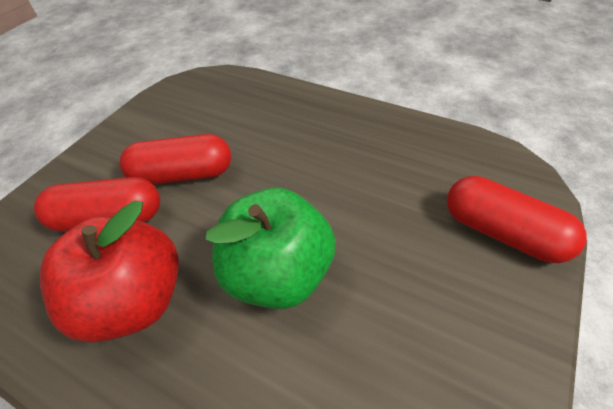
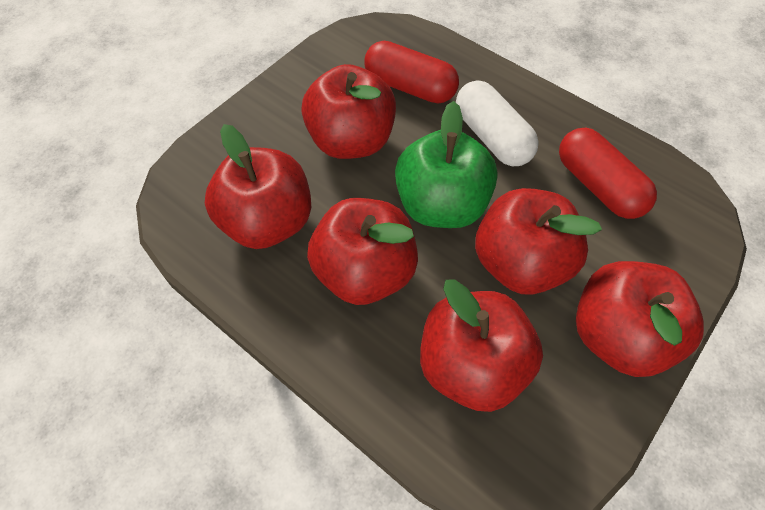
red apple: 1 -> 6
red capsule: 3 -> 2
white capsule: 0 -> 1

